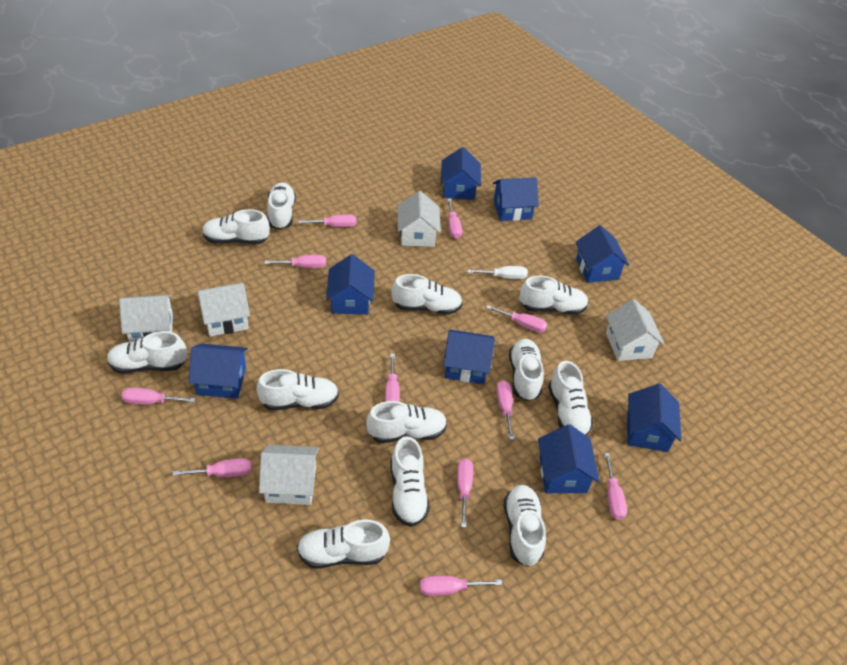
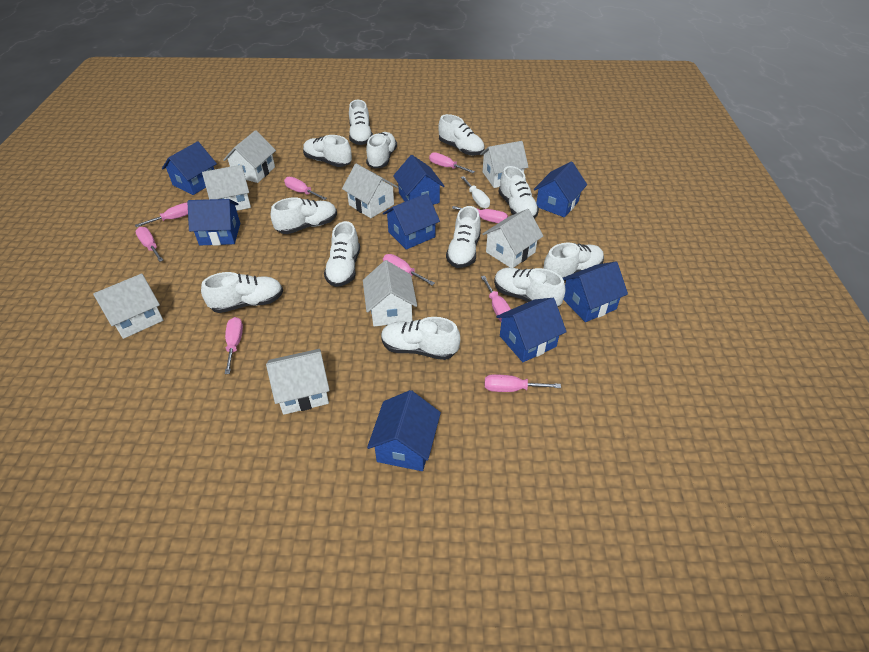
pink screwdriver: 11 -> 9
white house: 5 -> 8

